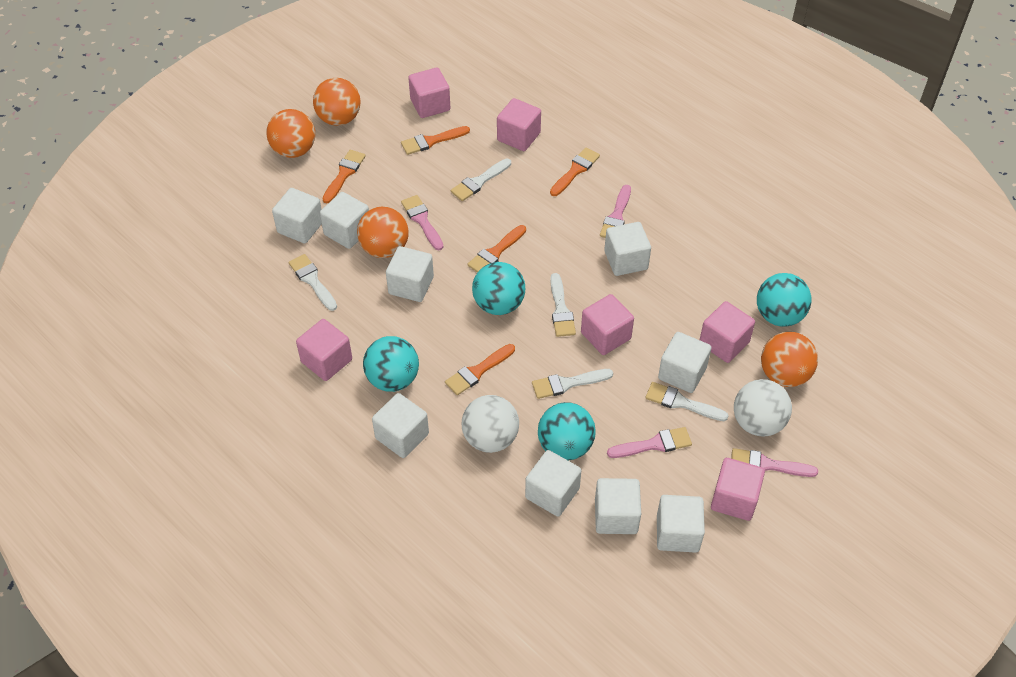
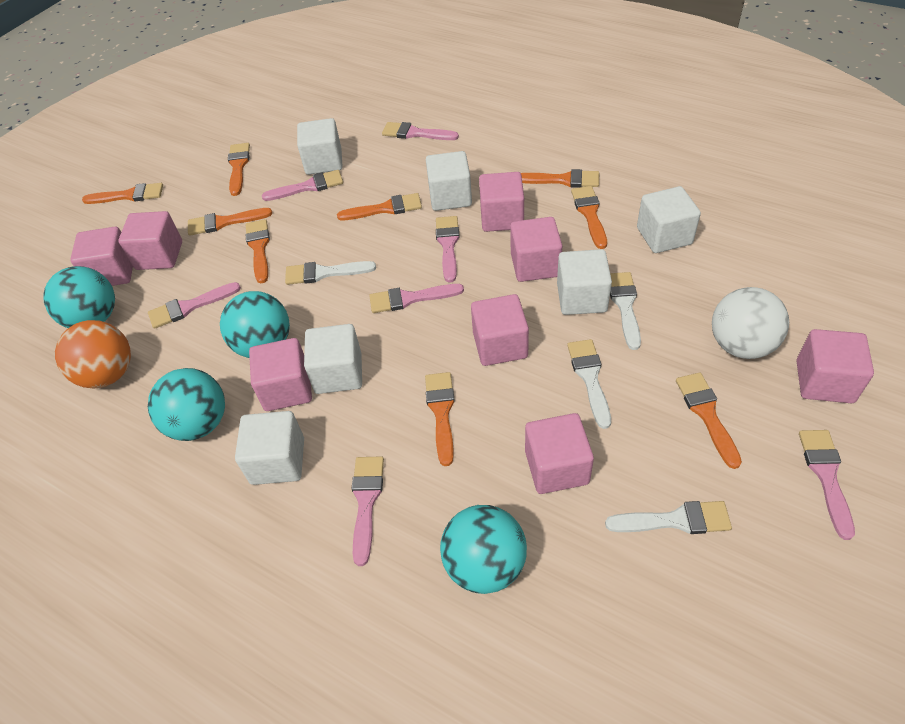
orange ball: 4 -> 1
orange brush: 5 -> 9
pink brush: 4 -> 7
pink cube: 6 -> 8
white ball: 2 -> 1
white brush: 5 -> 4
white cube: 9 -> 6

